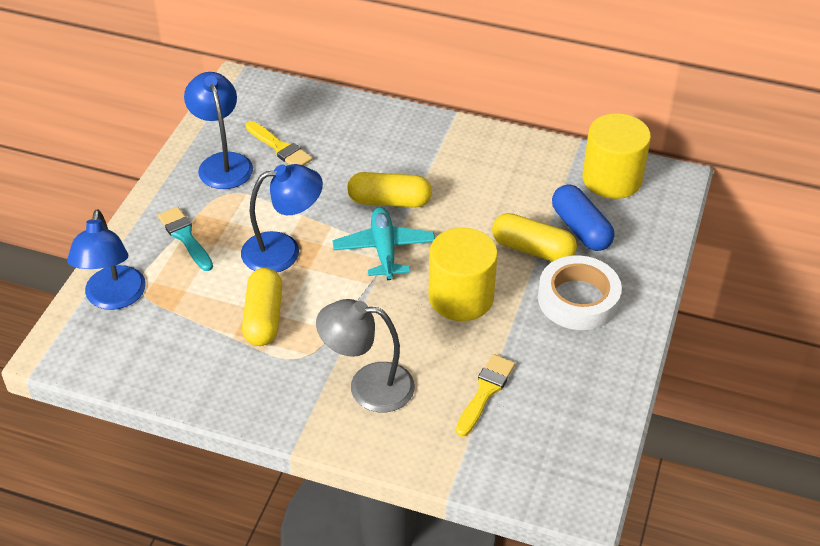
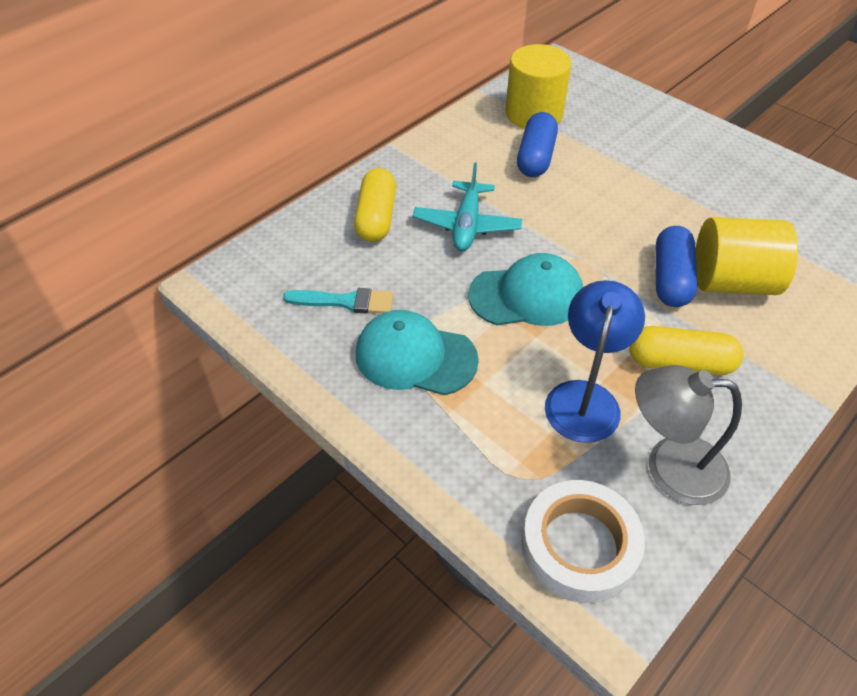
blue capsule: 1 -> 2
blue lamp: 3 -> 1
turquoise cap: 0 -> 2
yellow brush: 2 -> 0
yellow capsule: 3 -> 2

